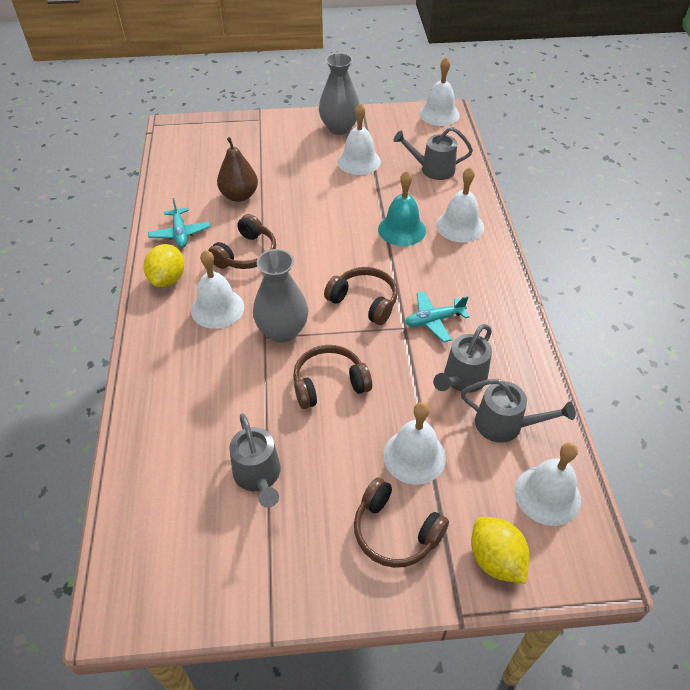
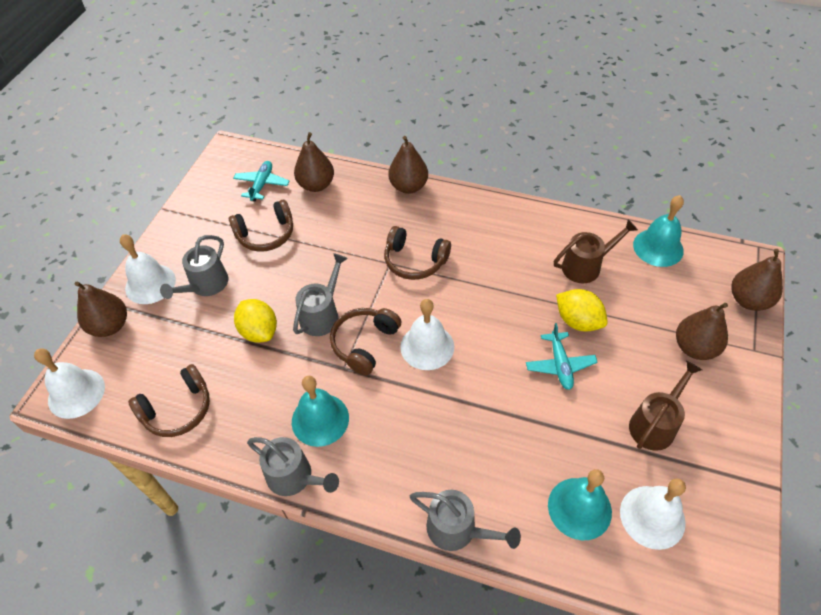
brown pear: 1 -> 5
brown watering can: 0 -> 2
grey vase: 2 -> 0
turquoise bell: 1 -> 3
white bell: 6 -> 4

